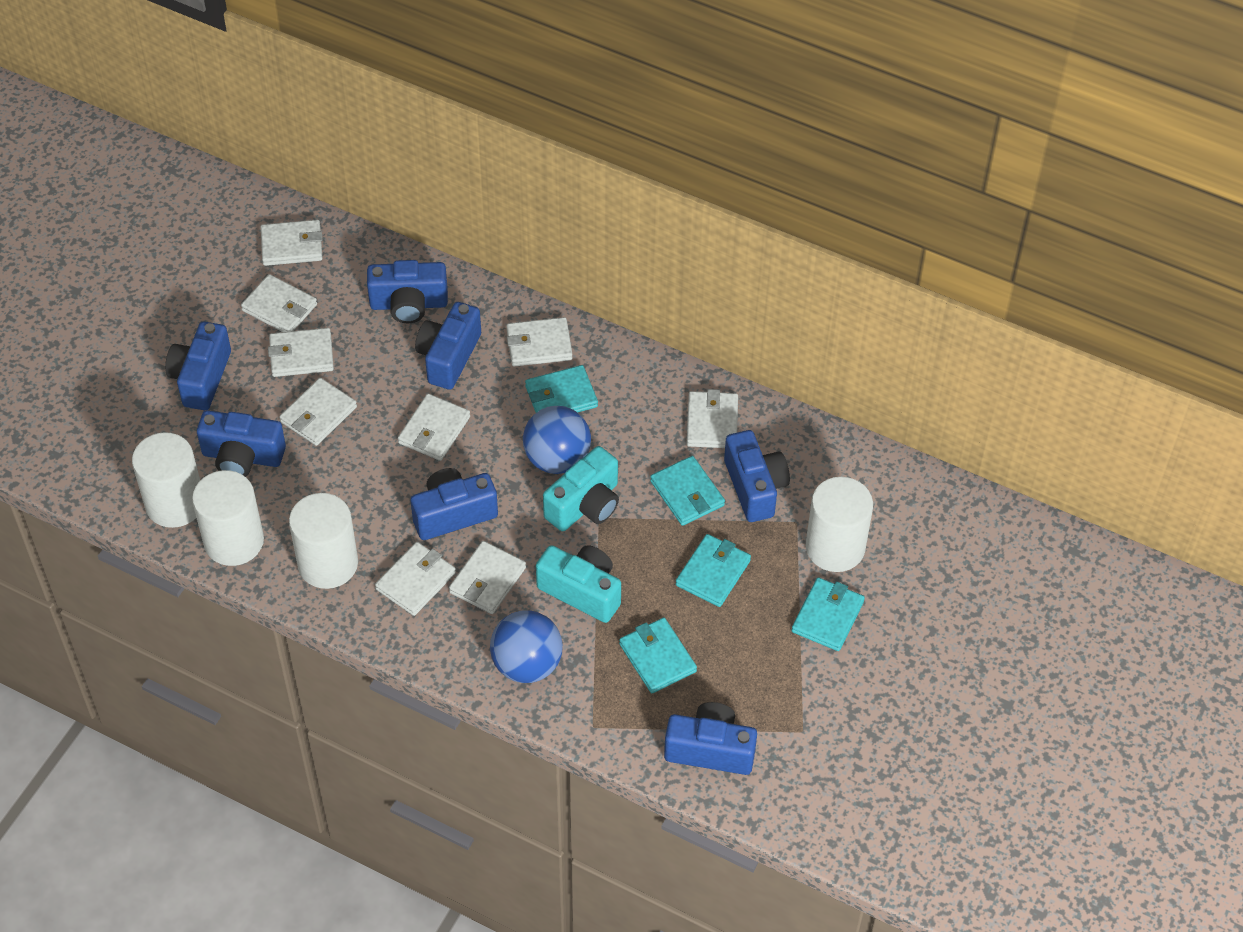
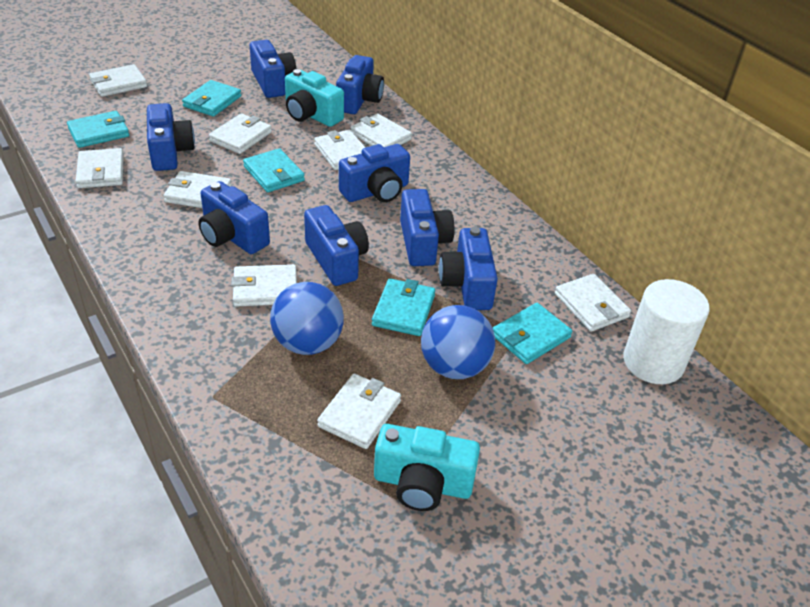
blue camera: 7 -> 8
white cylinder: 4 -> 1

